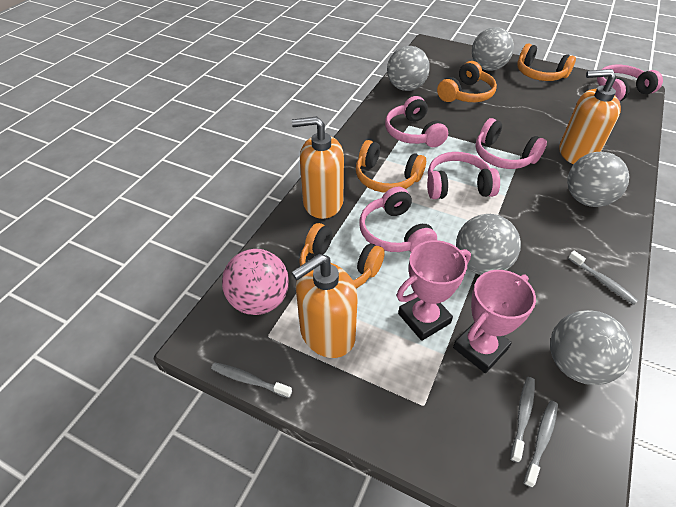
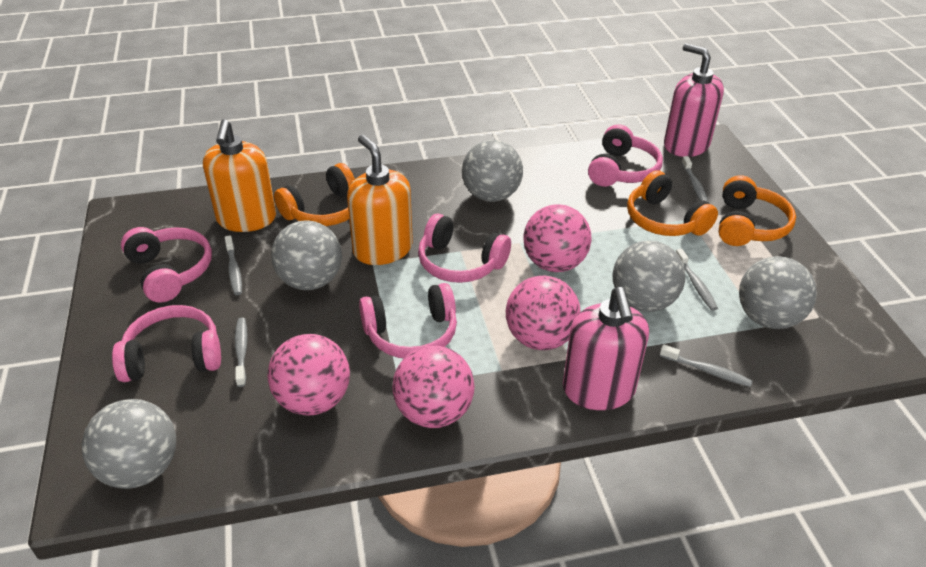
grey toothbrush: 4 -> 5
orange headphones: 4 -> 3
orange soap dispenser: 3 -> 2
pink ball: 1 -> 4
pink soap dispenser: 0 -> 2
pink trophy: 2 -> 0

